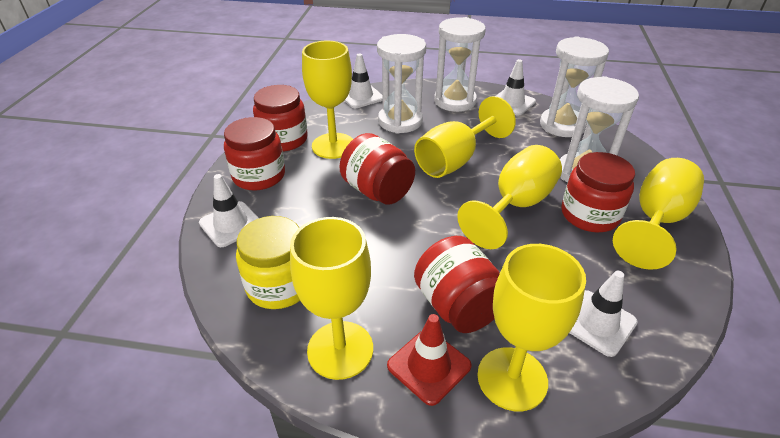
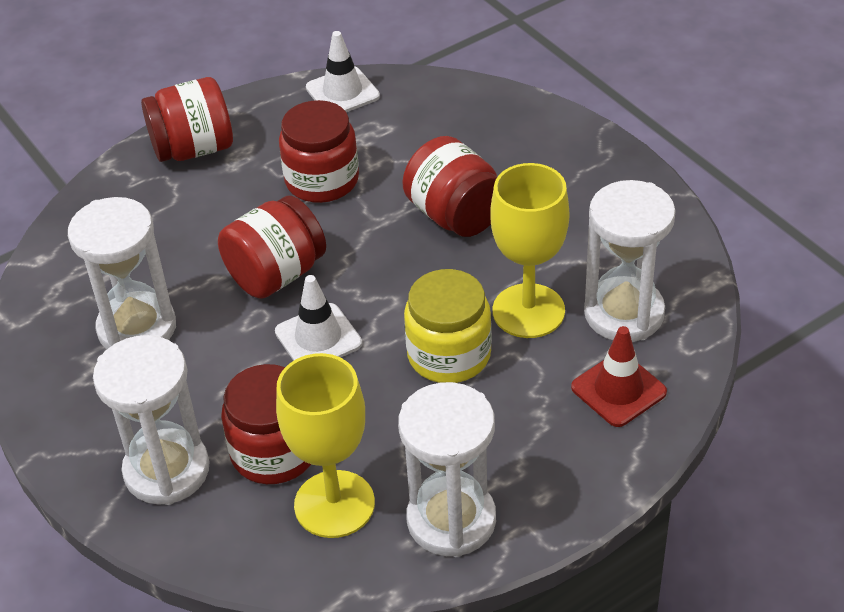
white traffic cone: 4 -> 2
yellow goblet: 6 -> 2

